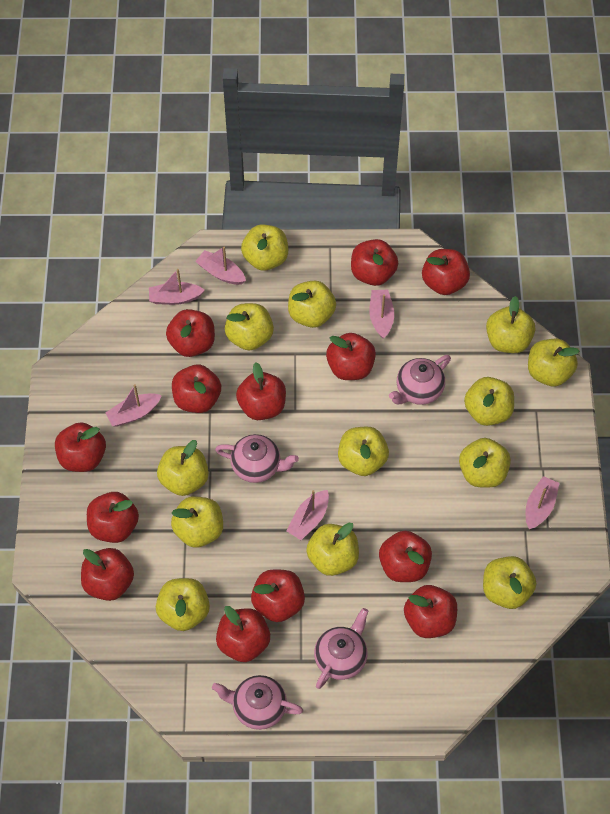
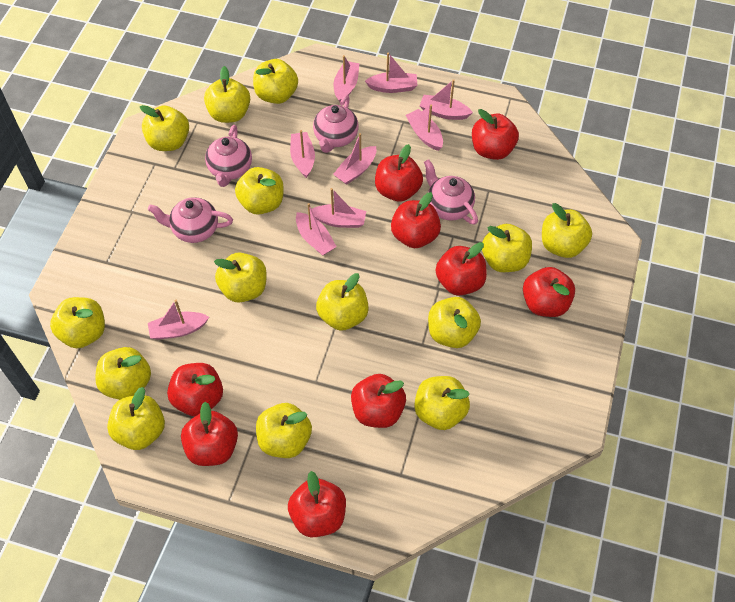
pink boat: 6 -> 9
red apple: 13 -> 9
yellow apple: 13 -> 14

